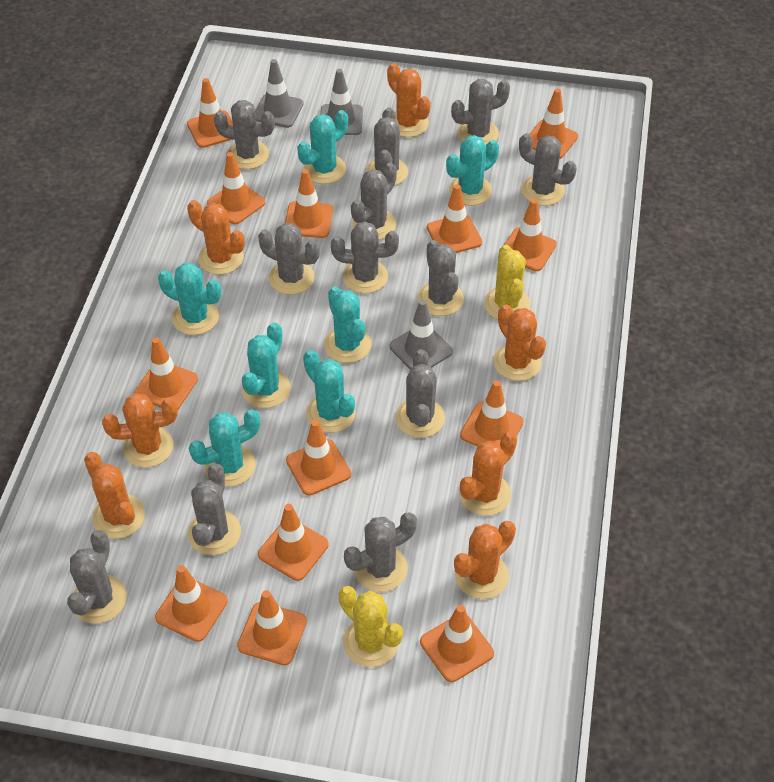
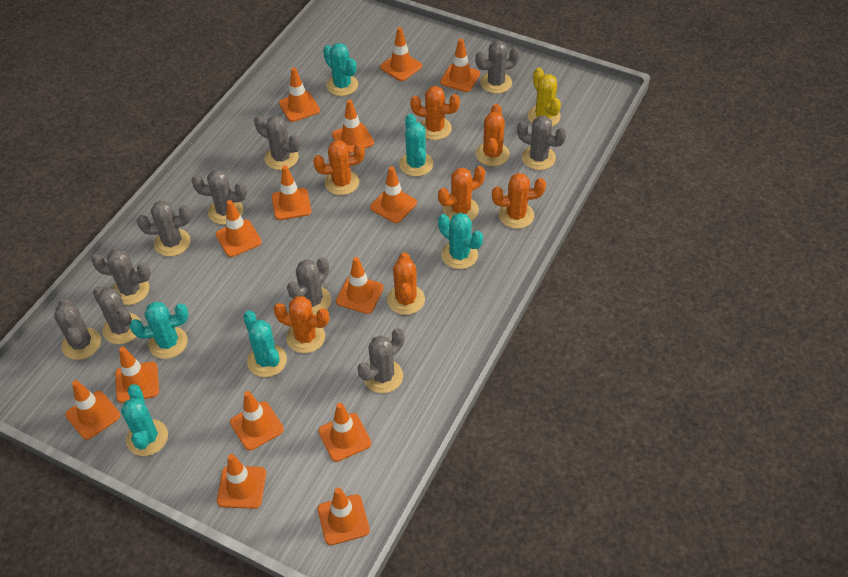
grey cactus: 12 -> 10
grey traffic cone: 3 -> 0
orange traffic cone: 13 -> 14
turquoise cactus: 7 -> 6
yellow cactus: 2 -> 1

